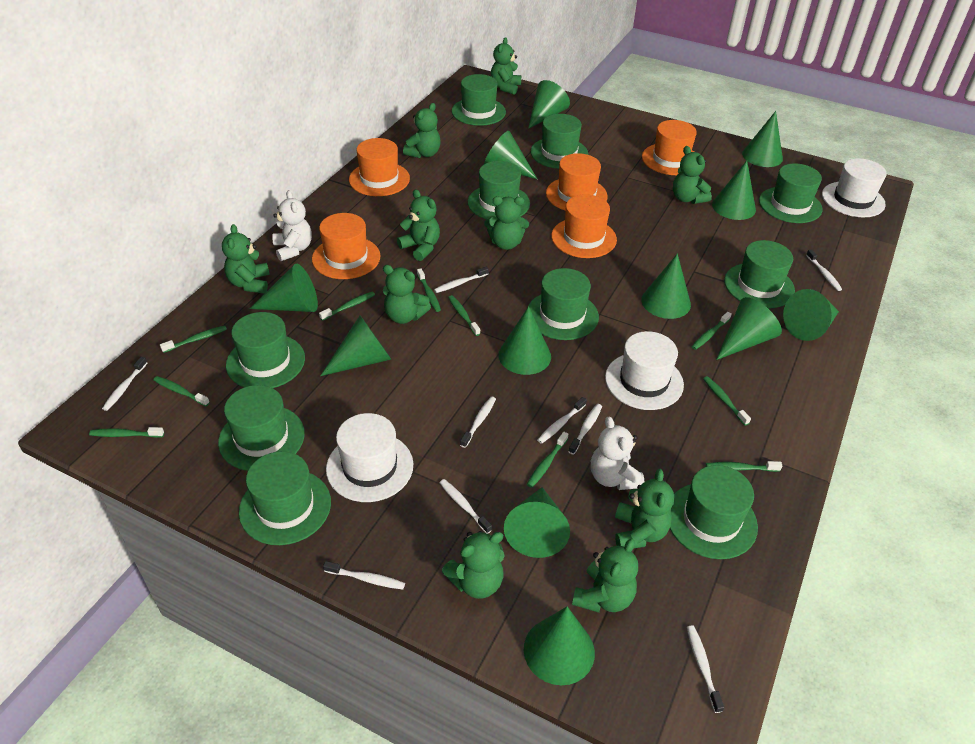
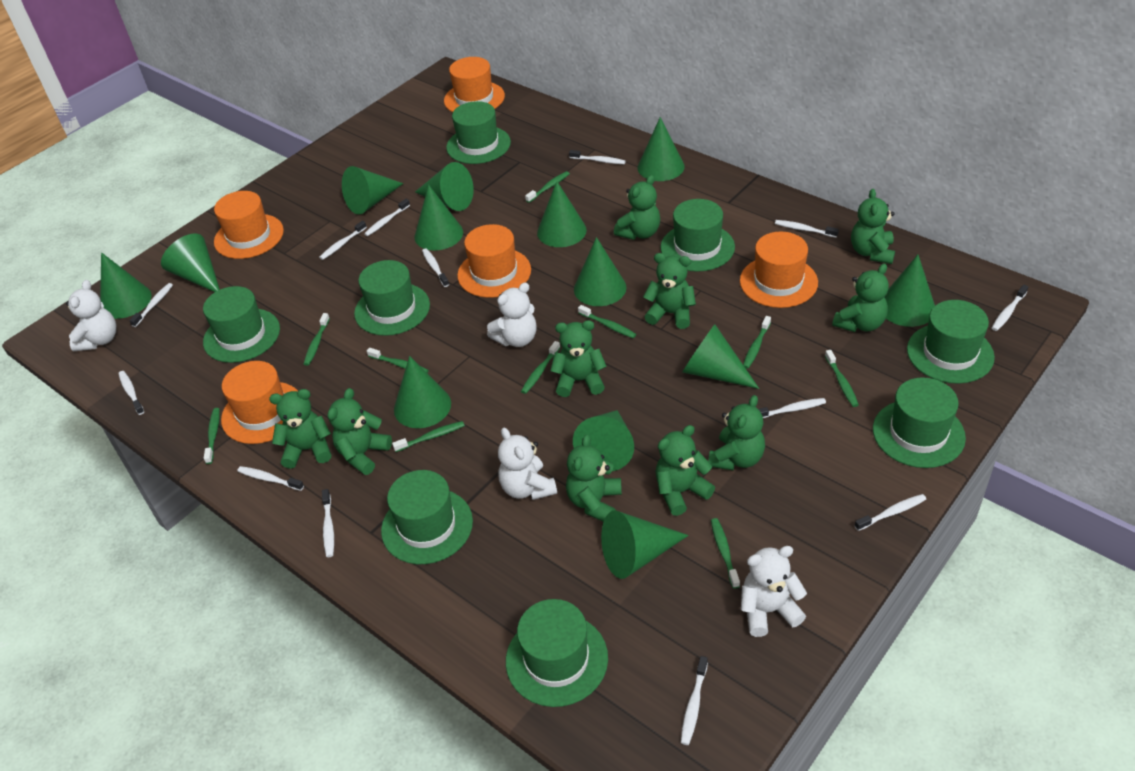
green cone: 12 -> 13
green hat: 10 -> 8
white hat: 3 -> 0
white teddy bear: 2 -> 4
white toothbrush: 9 -> 13

